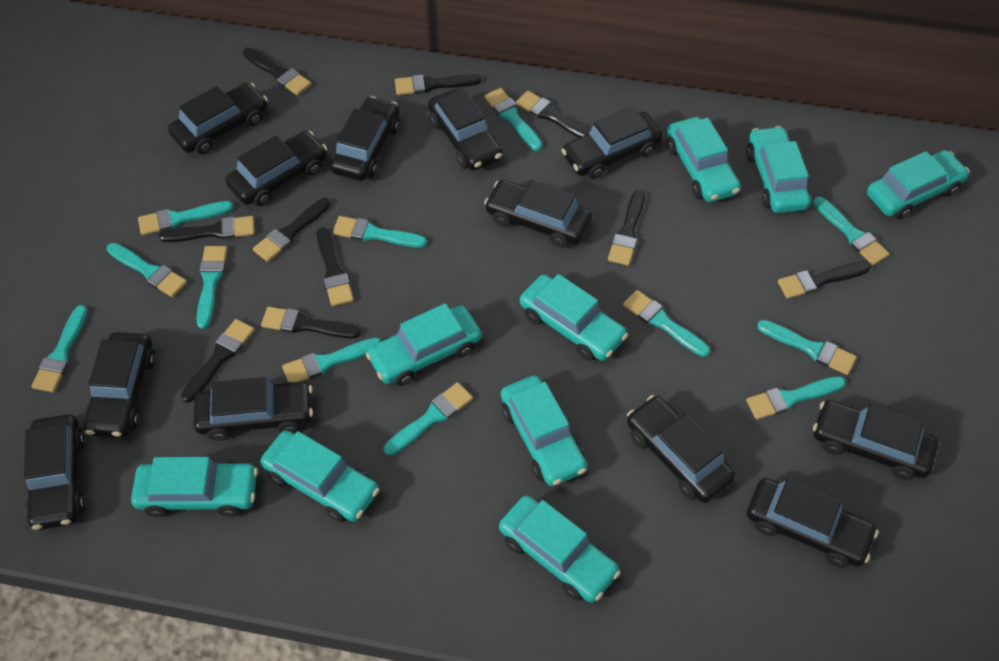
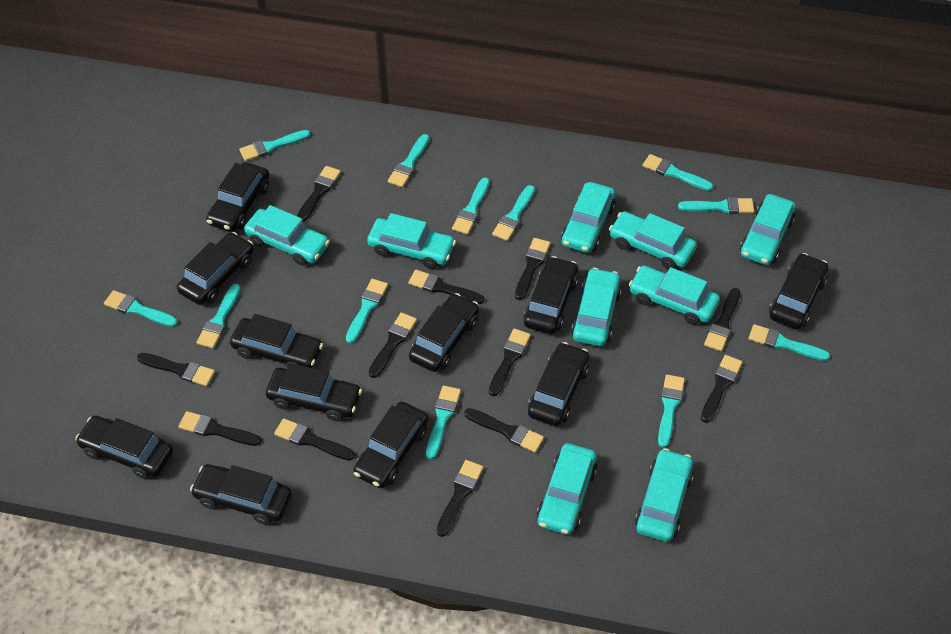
black brush: 10 -> 12
black car: 12 -> 11

